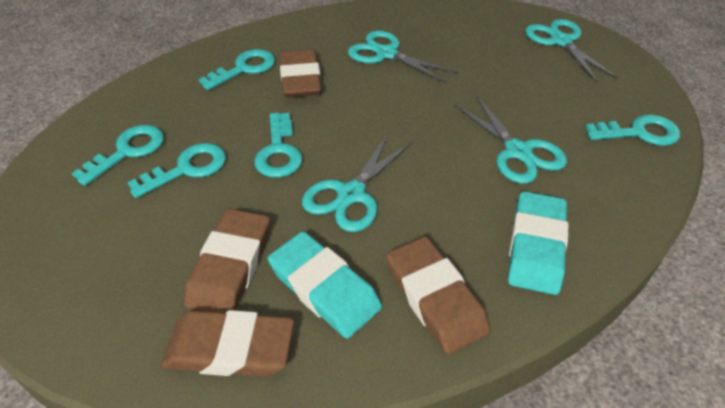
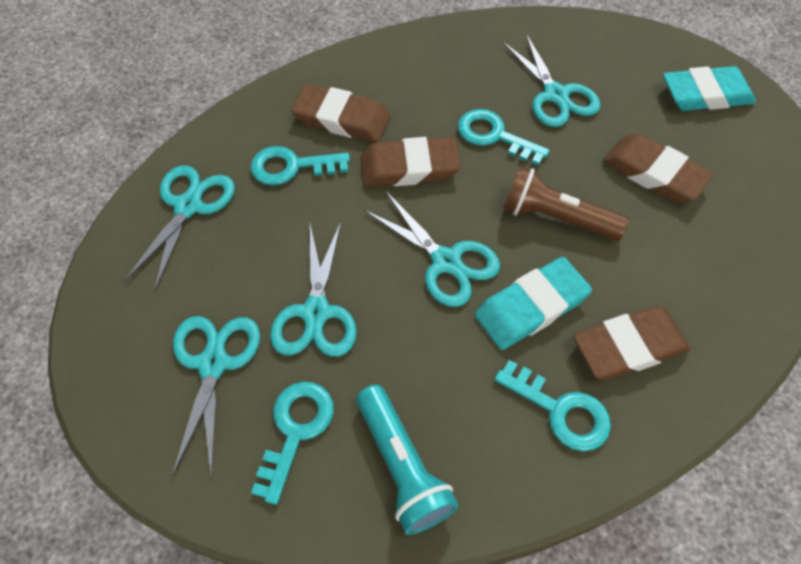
brown flashlight: 0 -> 1
turquoise flashlight: 0 -> 1
turquoise key: 5 -> 4
turquoise scissors: 4 -> 5

